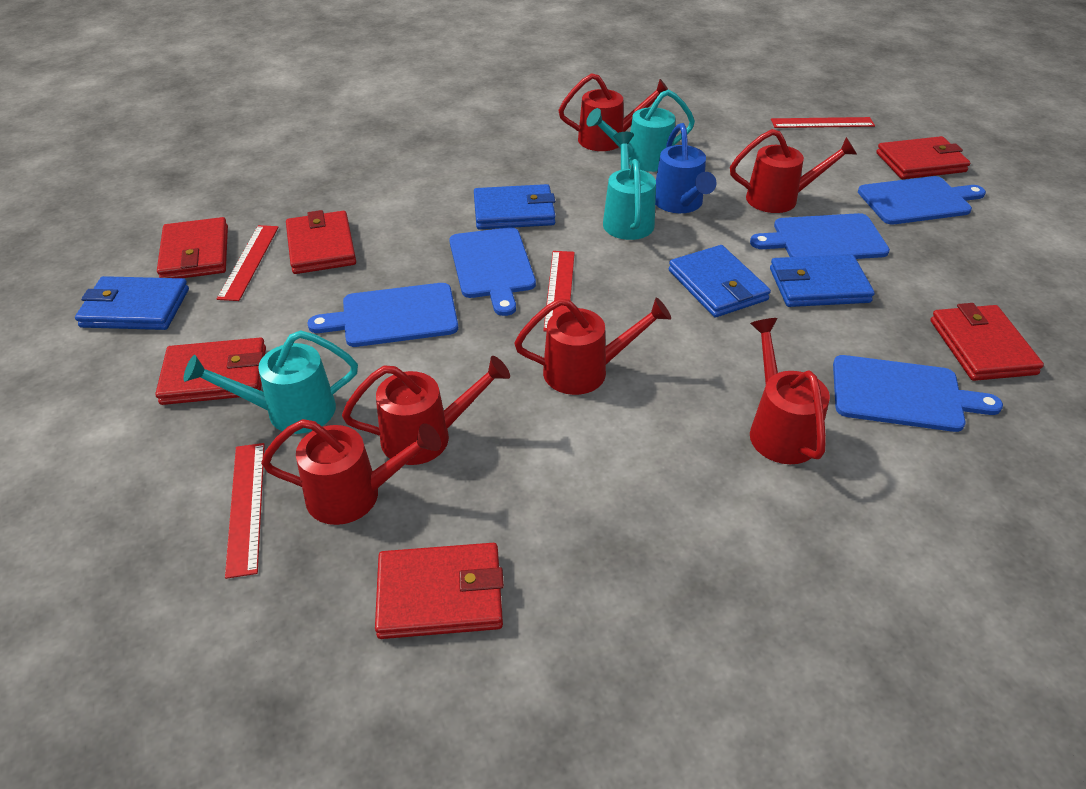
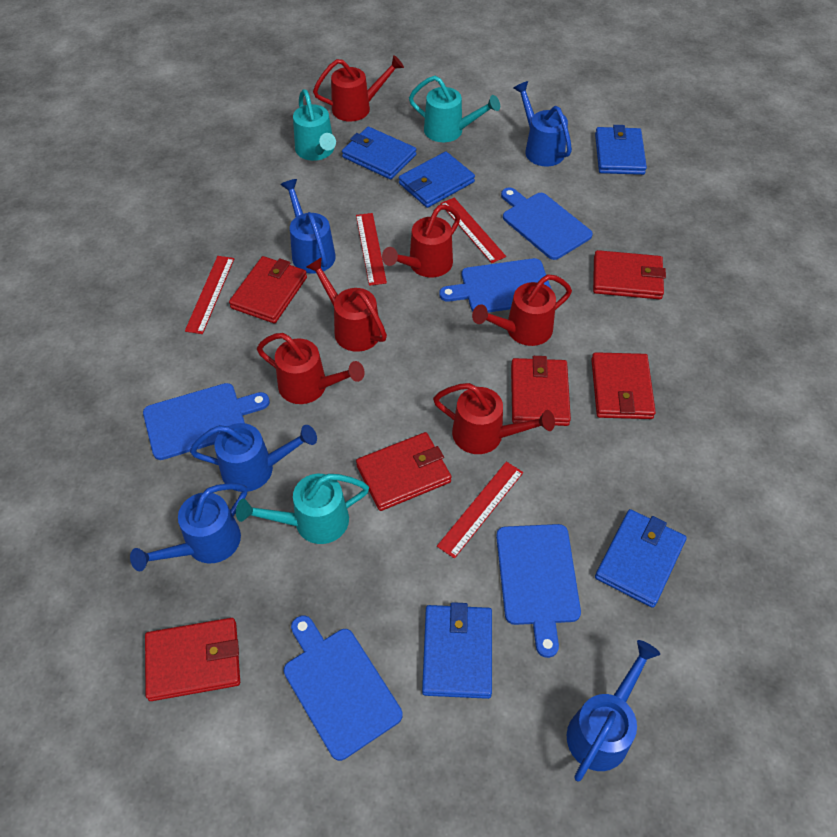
blue wallet: 4 -> 5
blue watering can: 1 -> 5

